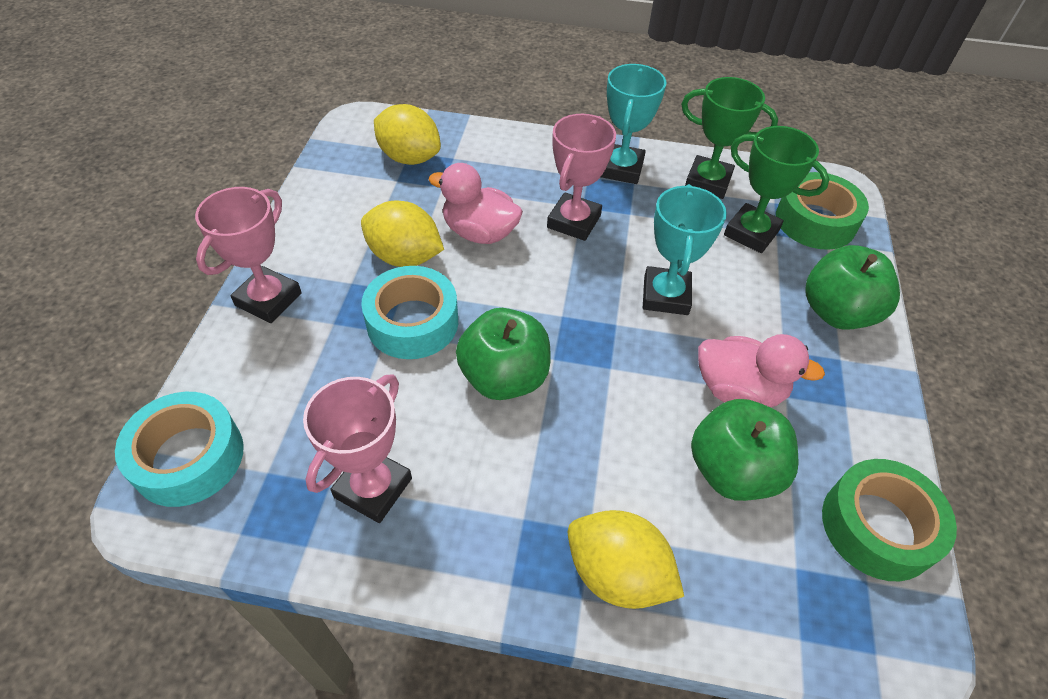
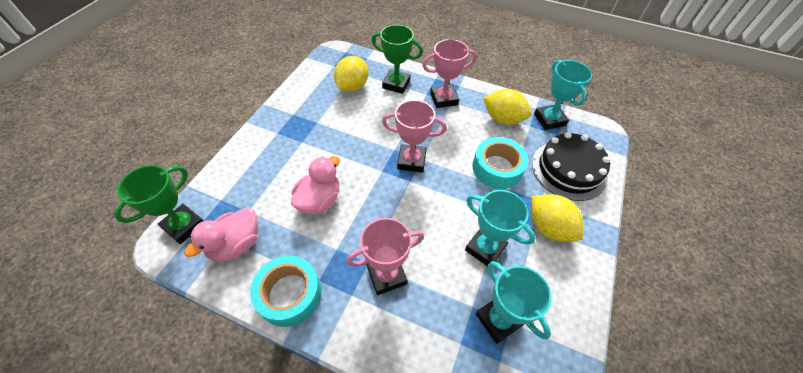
black cake: 0 -> 1
green apple: 3 -> 0
green tape: 2 -> 0
turquoise trophy: 2 -> 3

